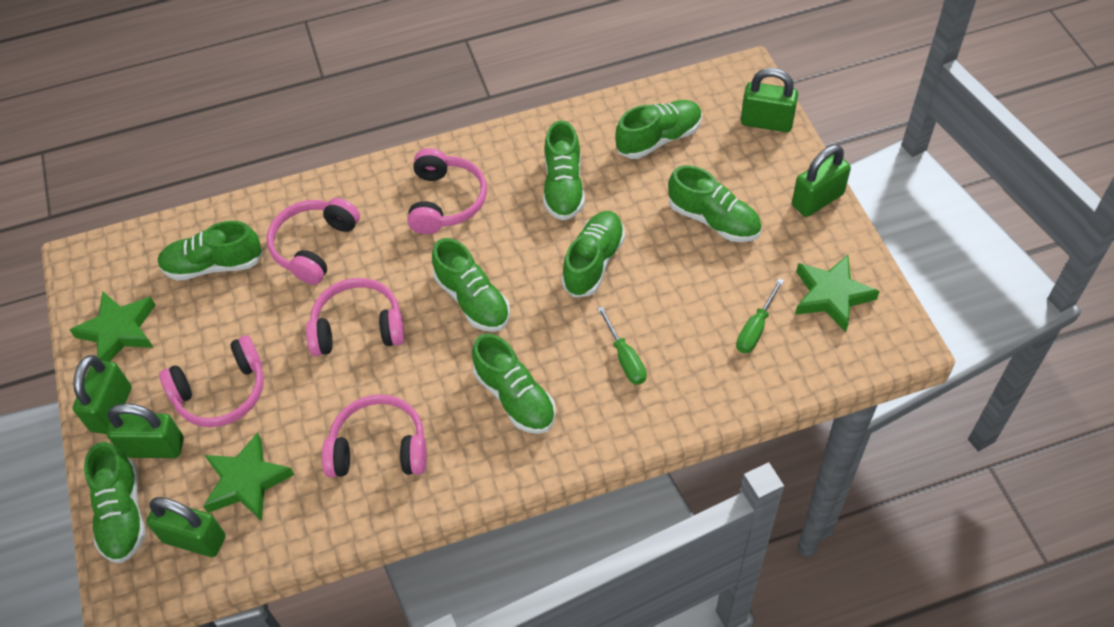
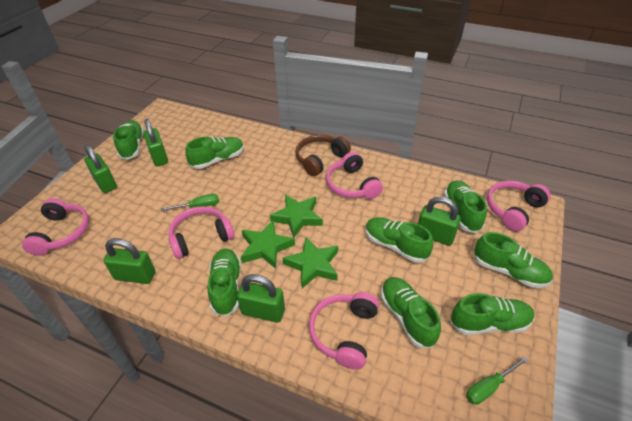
brown headphones: 0 -> 1

